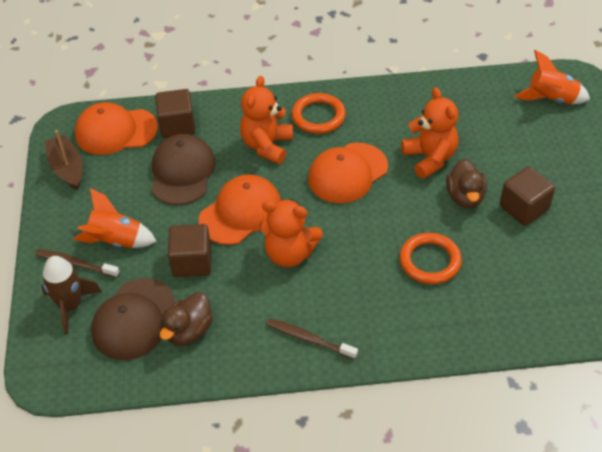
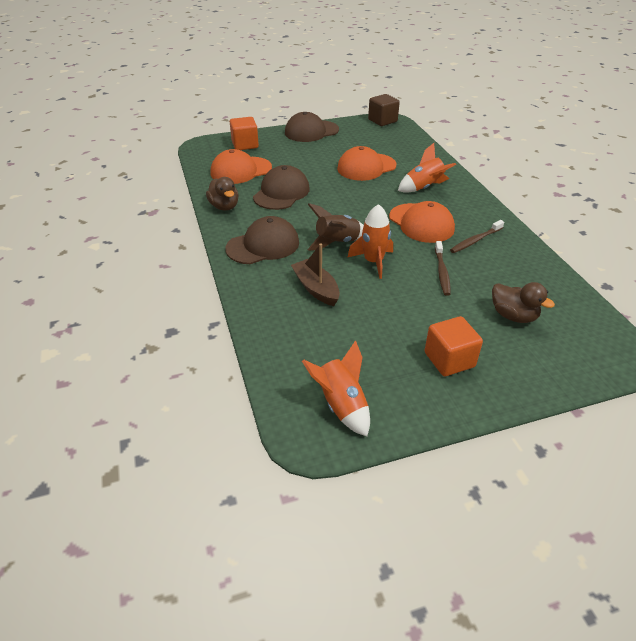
brown cap: 2 -> 3
brown cube: 3 -> 1
orange cube: 0 -> 2
orange ring: 2 -> 0
orange rocket: 2 -> 3
orange teddy bear: 3 -> 0

